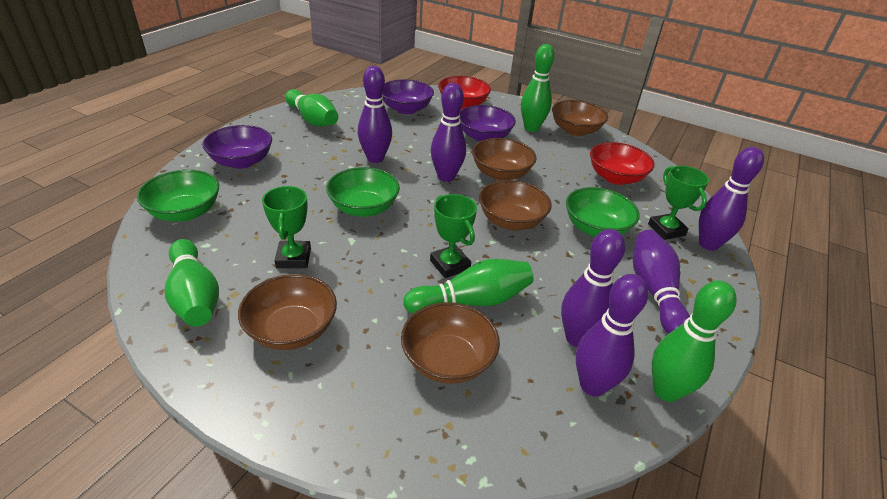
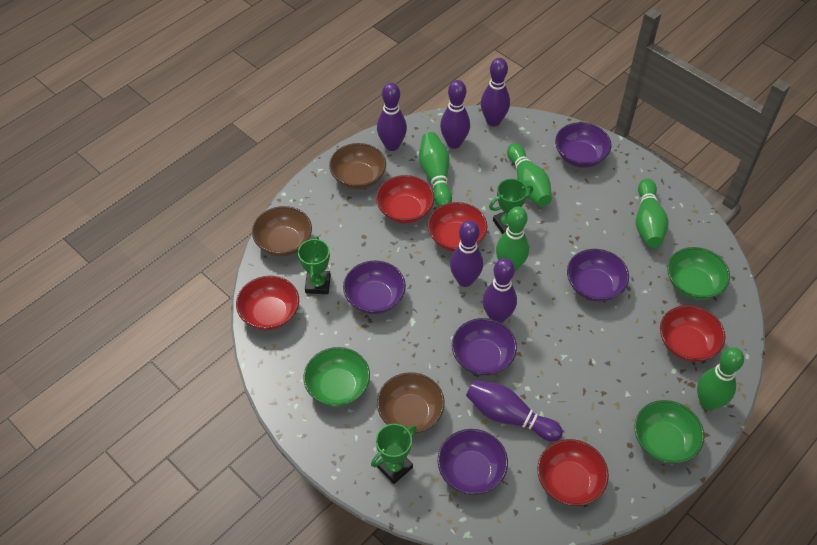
brown bowl: 5 -> 3
purple bowl: 3 -> 5
red bowl: 2 -> 5

